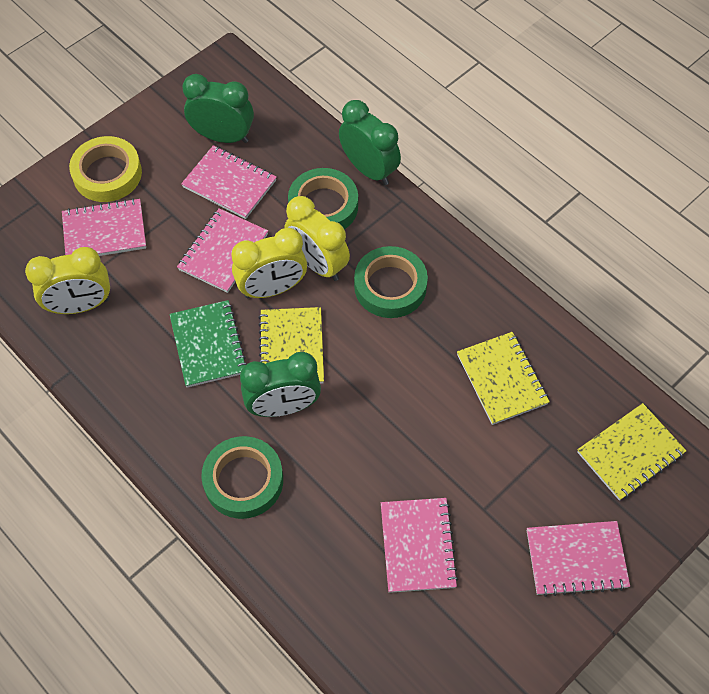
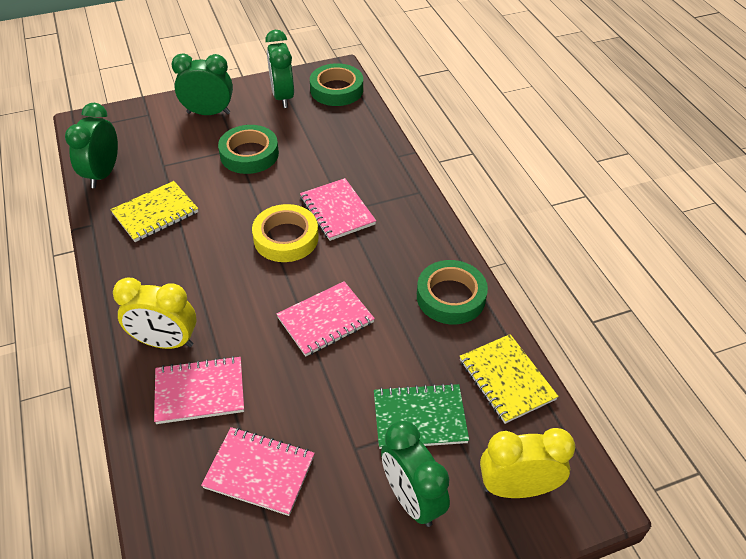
green clock: 3 -> 4
pink notebook: 5 -> 4
yellow clock: 3 -> 2
yellow notebook: 3 -> 2

